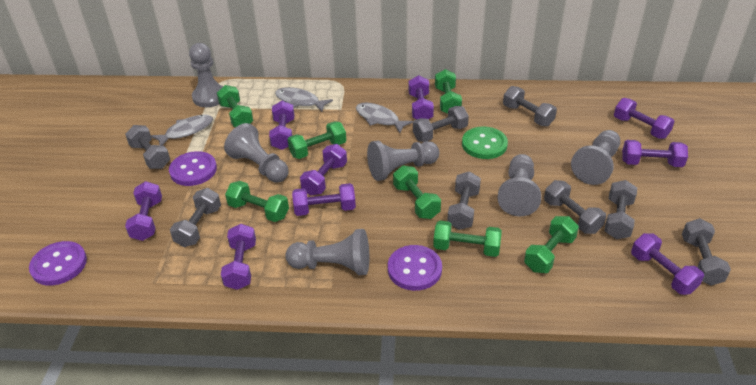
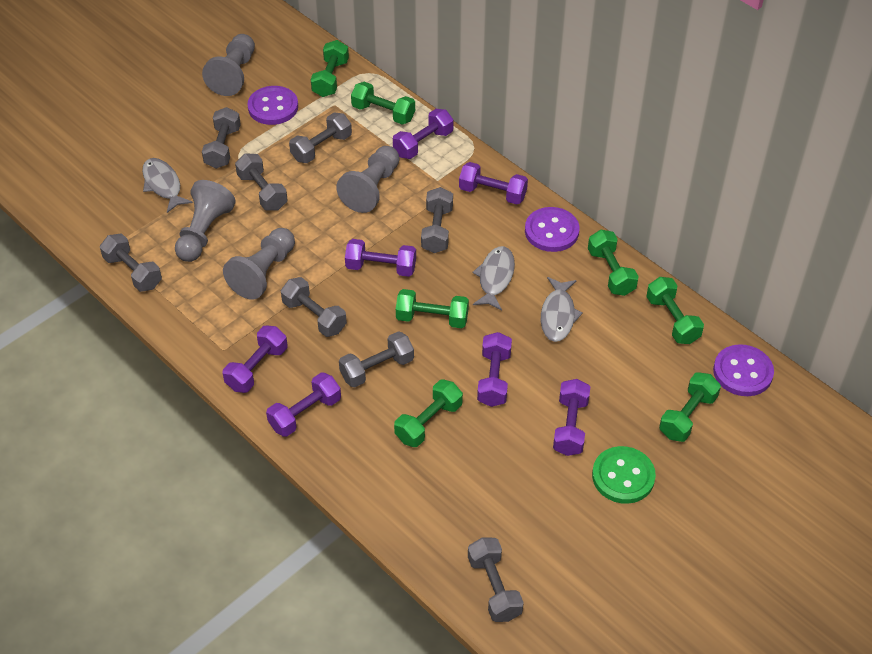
grey pawn: 6 -> 4
purple dumbbell: 9 -> 7

